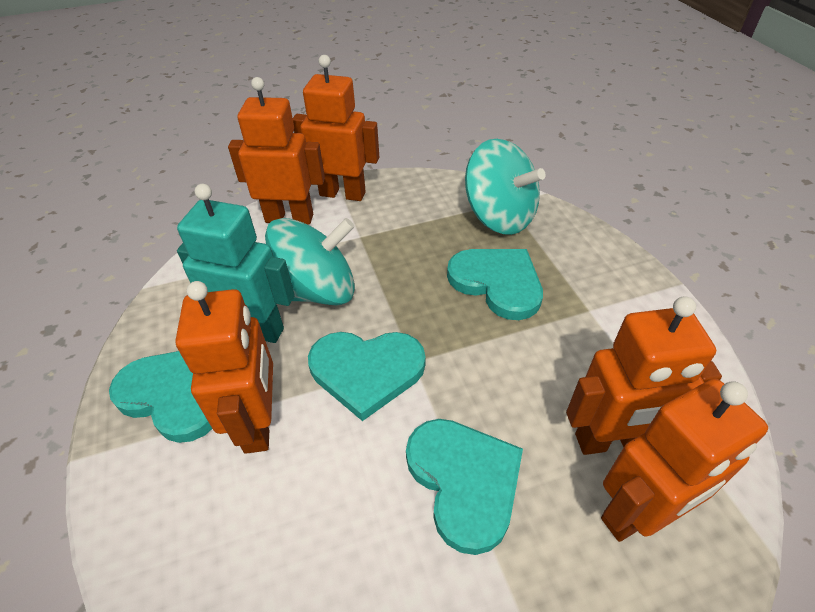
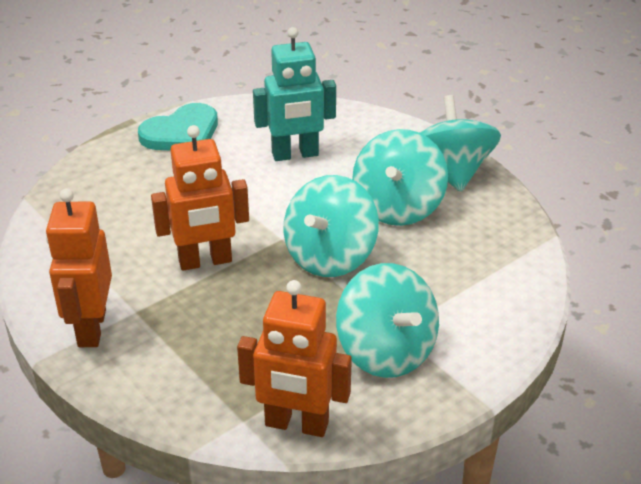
orange robot: 5 -> 3
turquoise heart: 4 -> 1
turquoise spinning top: 2 -> 4

